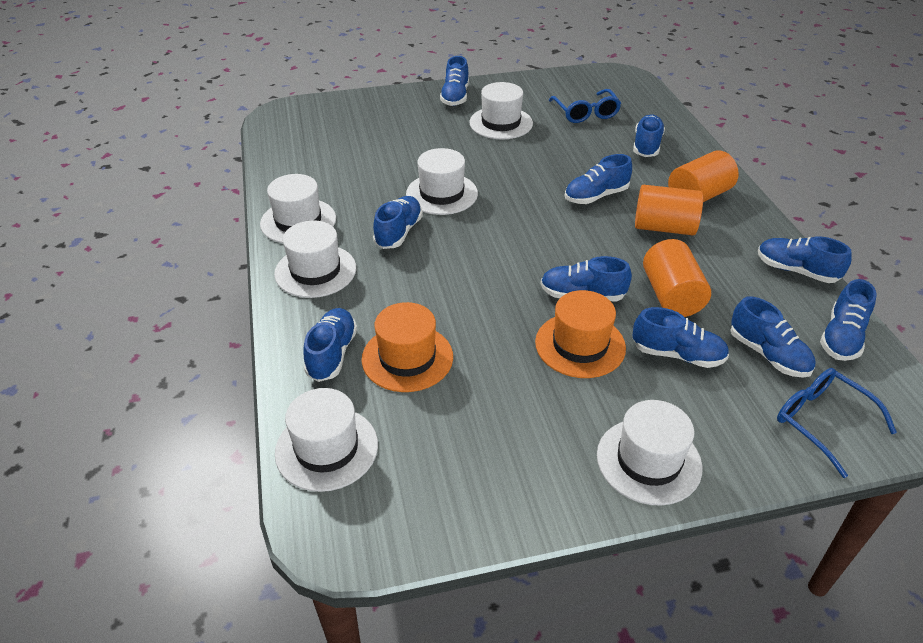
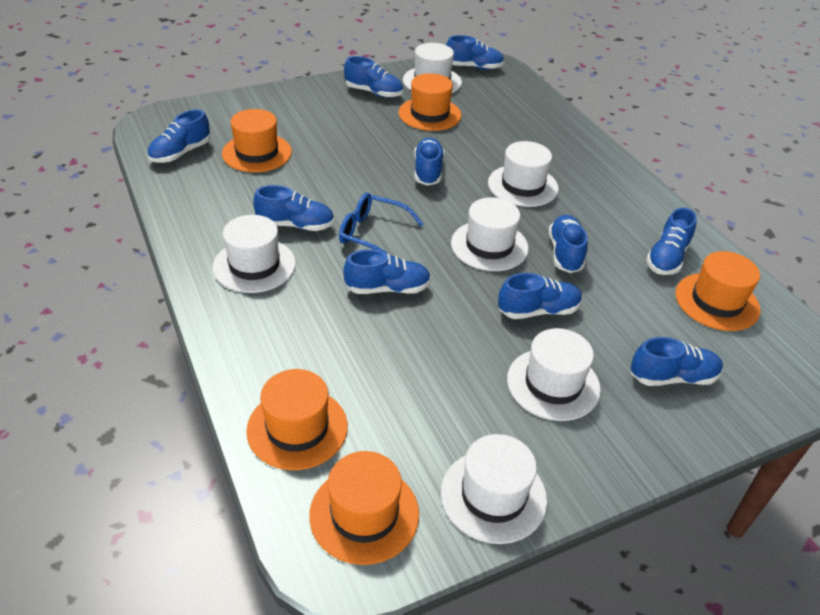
blue glasses: 2 -> 1
orange cylinder: 3 -> 0
orange hat: 2 -> 5

